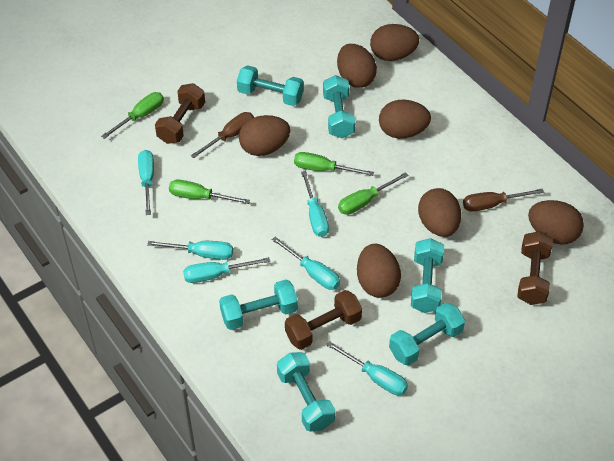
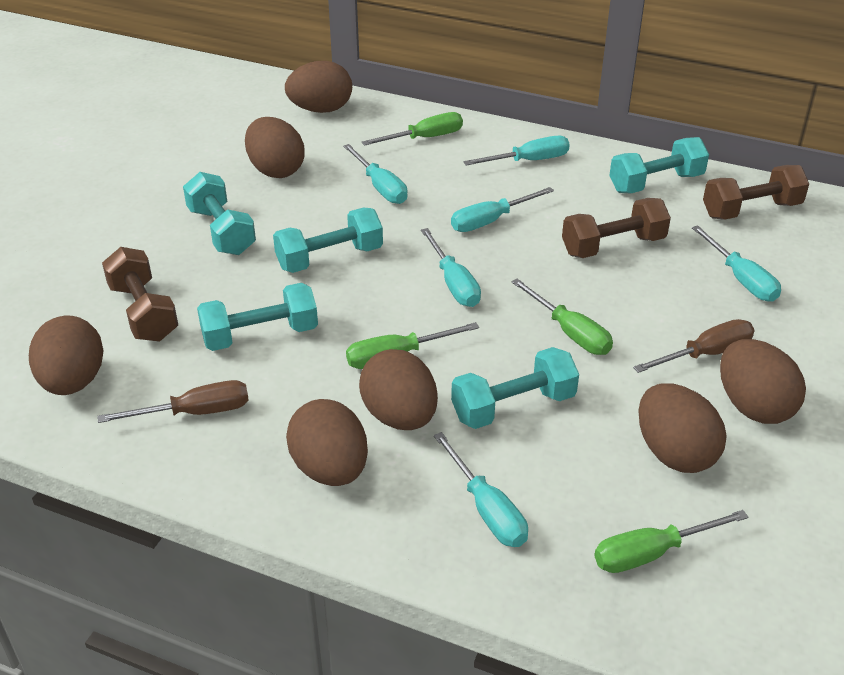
turquoise dumbbell: 6 -> 5

